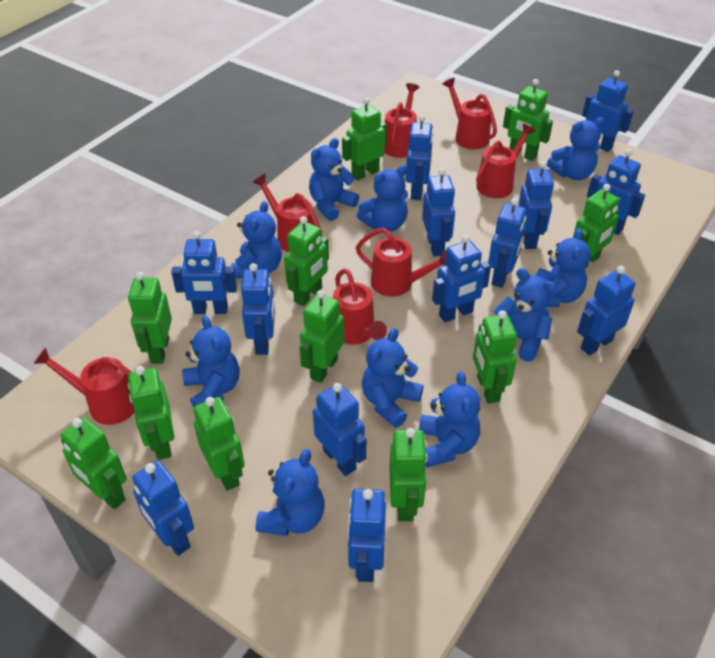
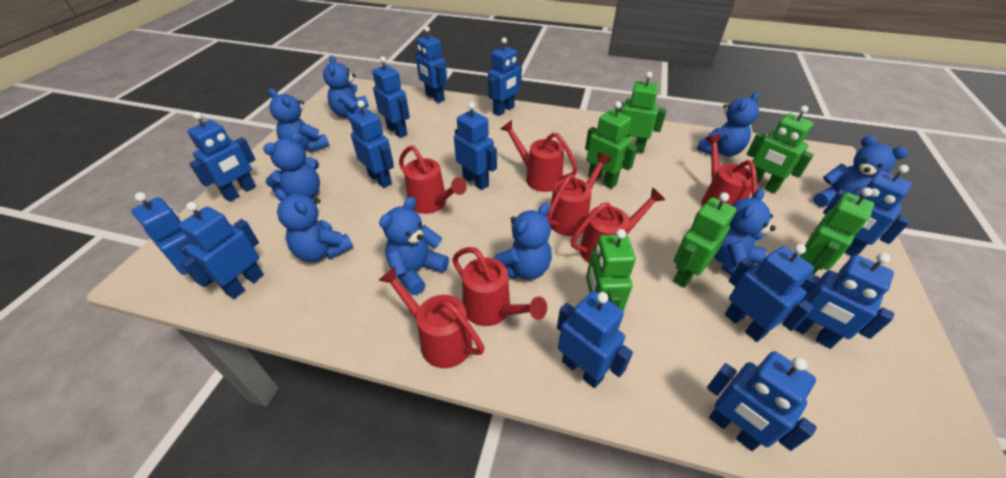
blue teddy bear: 10 -> 9
green robot: 11 -> 6

